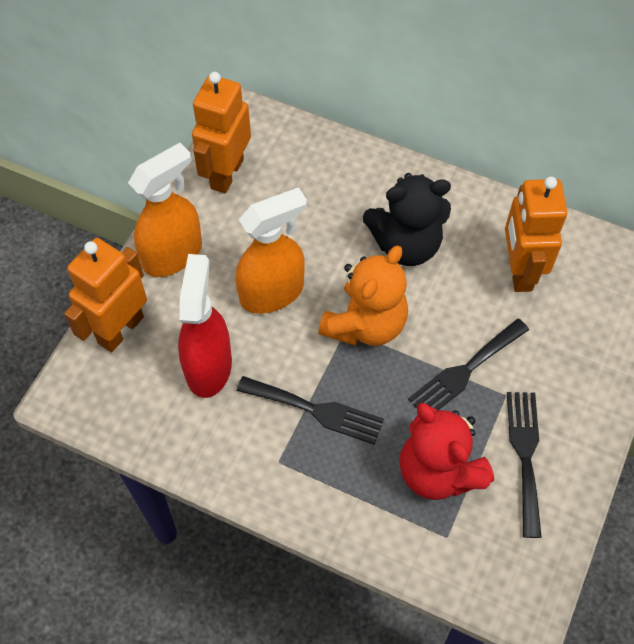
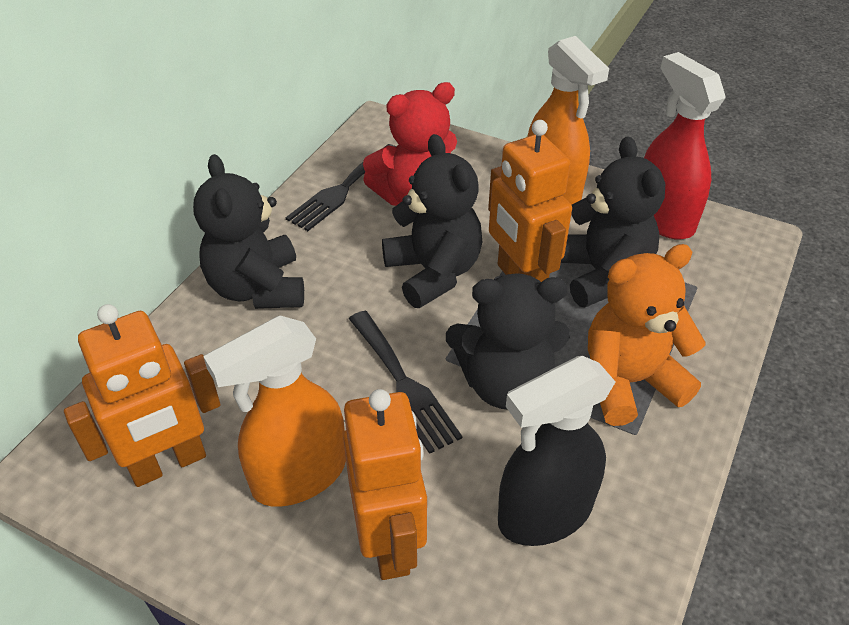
black fork: 3 -> 2
black spray bottle: 0 -> 1
black teddy bear: 1 -> 4

